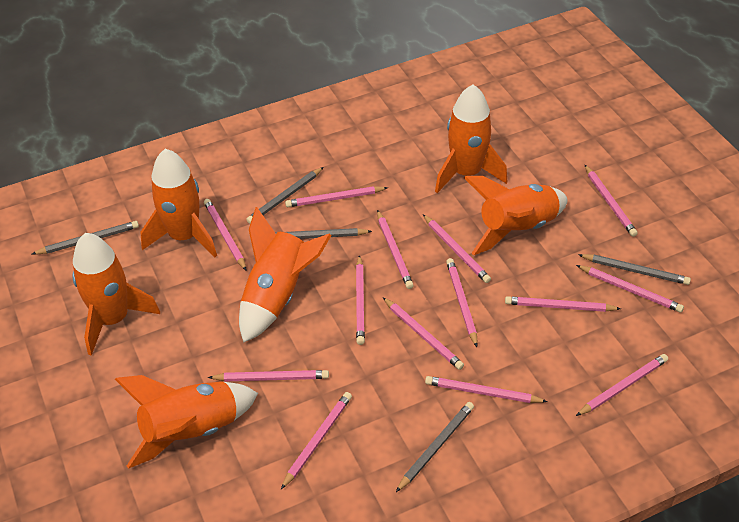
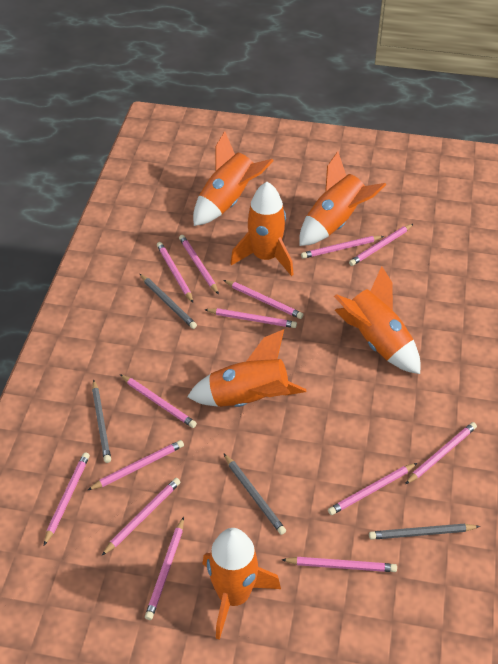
grey pencil: 5 -> 4

